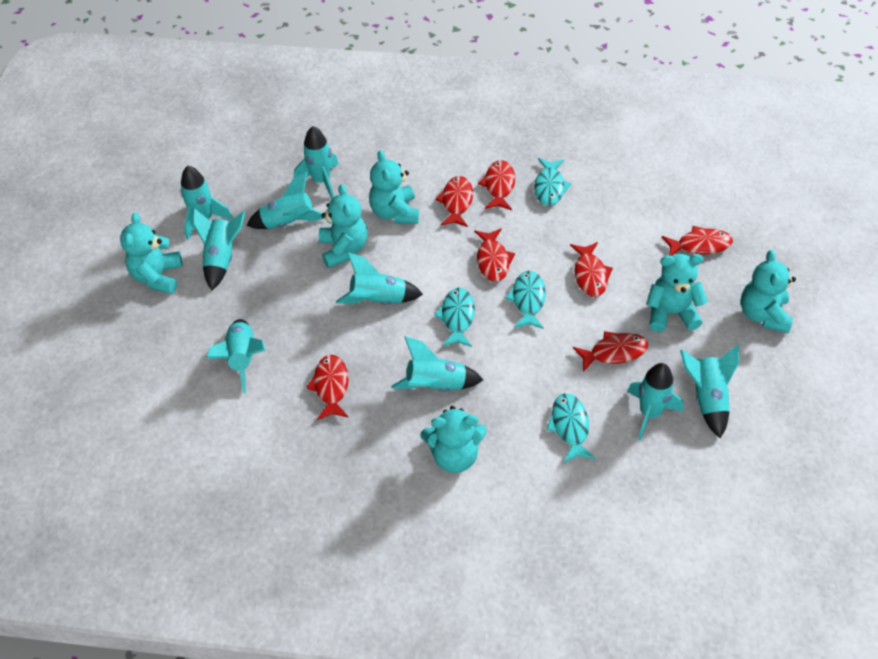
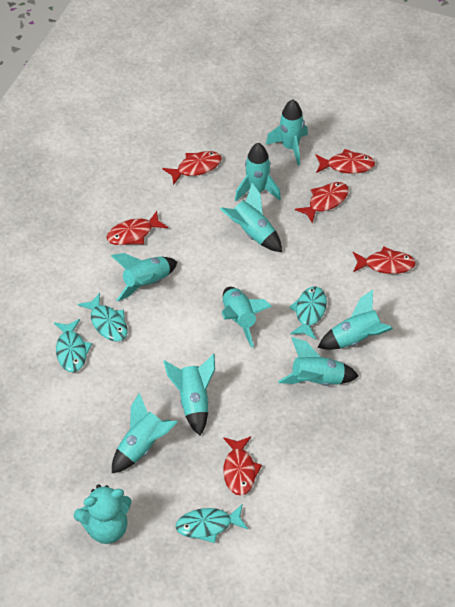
red fish: 7 -> 6
turquoise teddy bear: 6 -> 1

